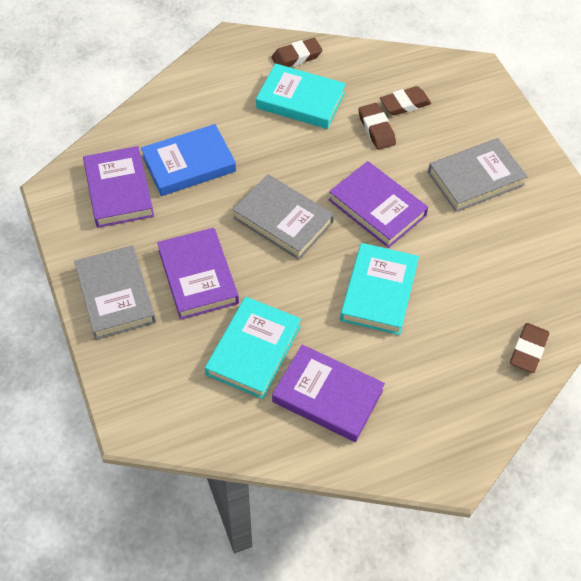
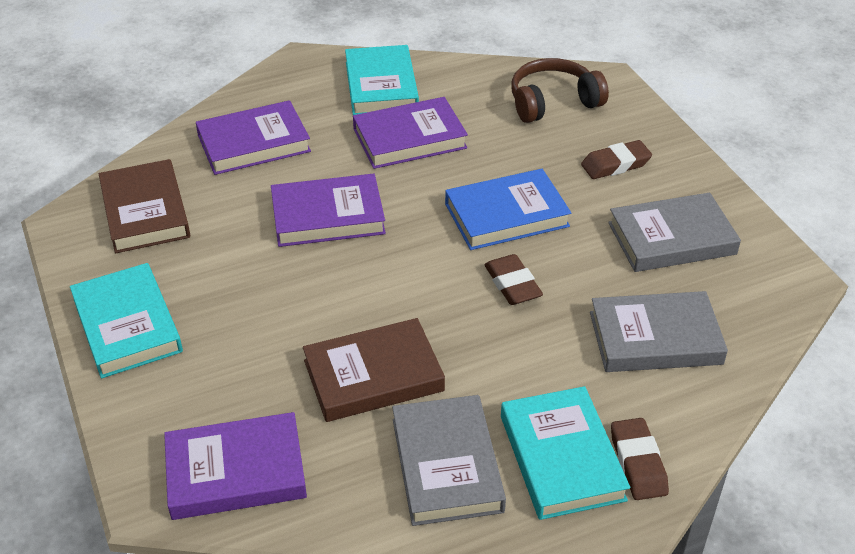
brown book: 0 -> 2
brown eraser: 4 -> 3
brown headphones: 0 -> 1

